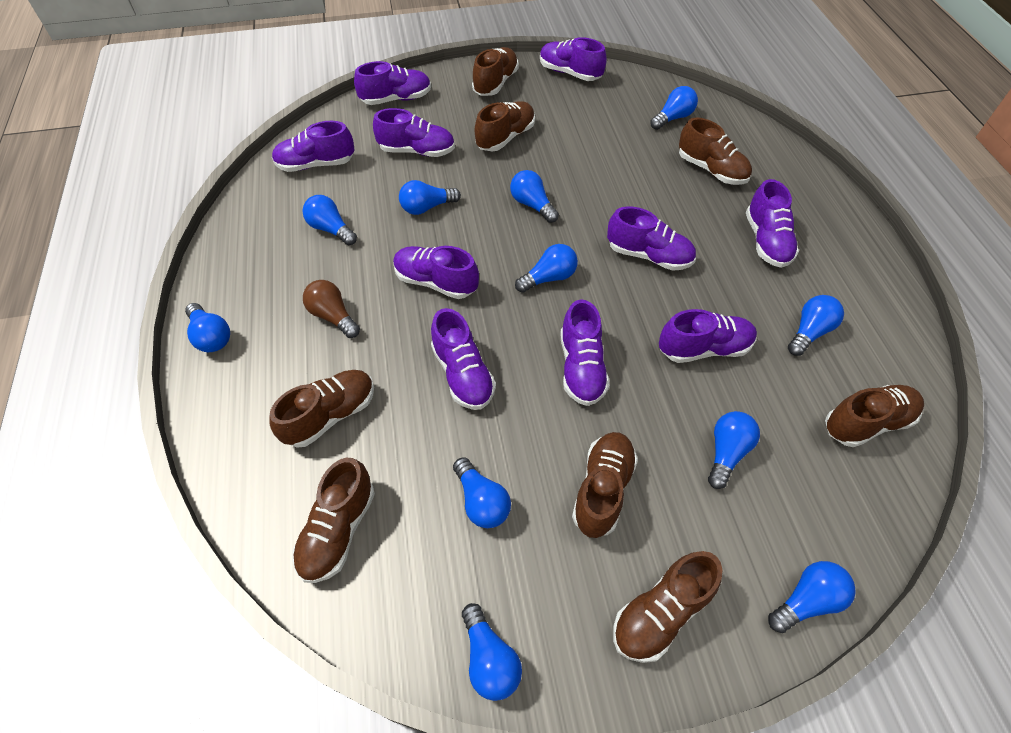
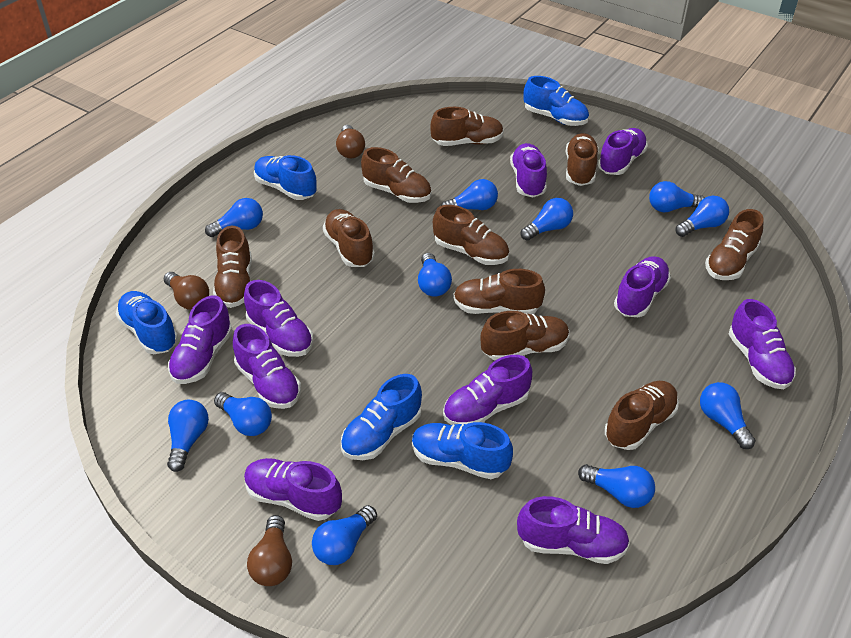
blue shoe: 0 -> 5
brown light bulb: 1 -> 3
brown shoe: 8 -> 10

